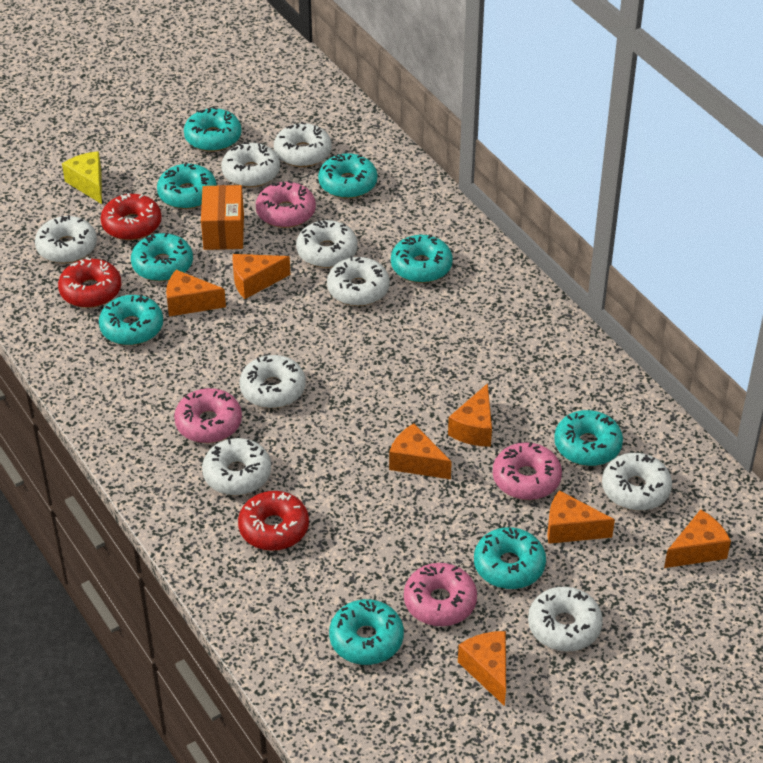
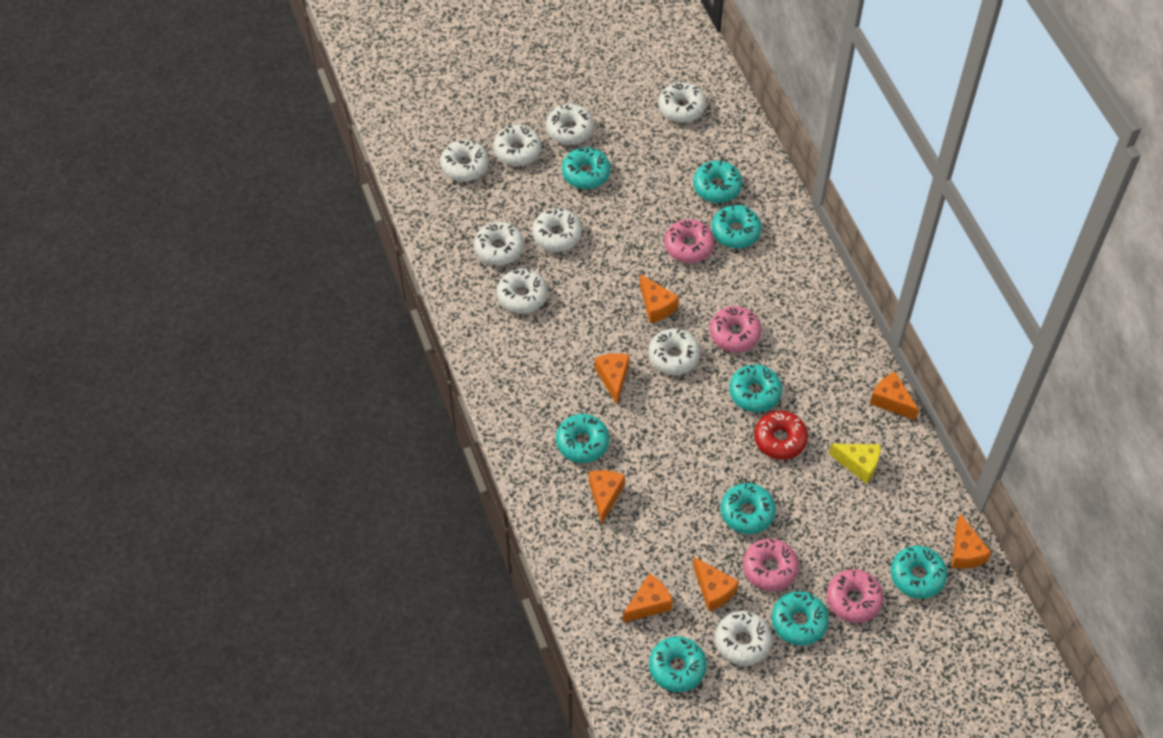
orange box: 1 -> 0
red donut: 3 -> 1

